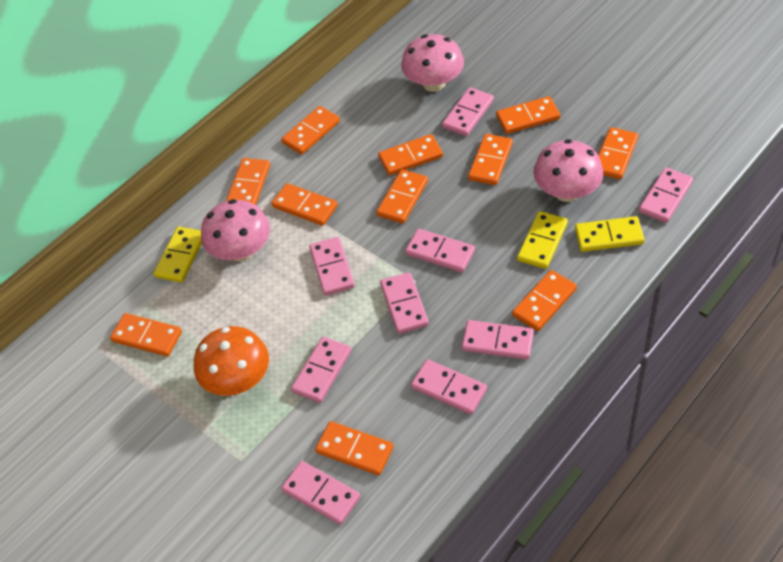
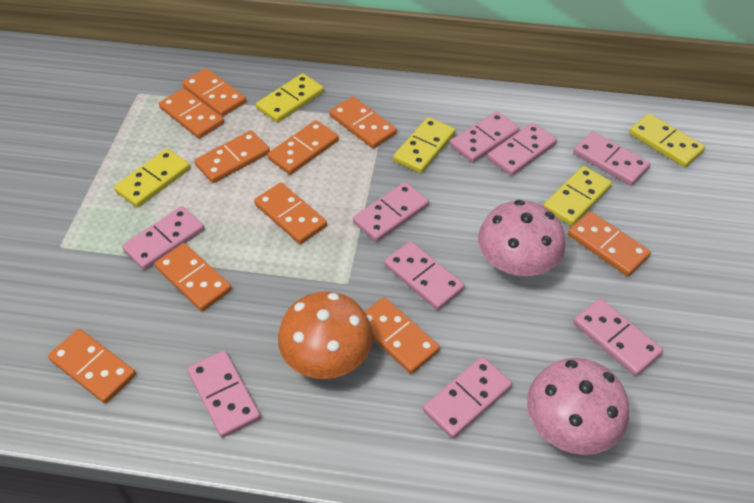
orange domino: 11 -> 10
pink mushroom: 3 -> 2
yellow domino: 3 -> 5

